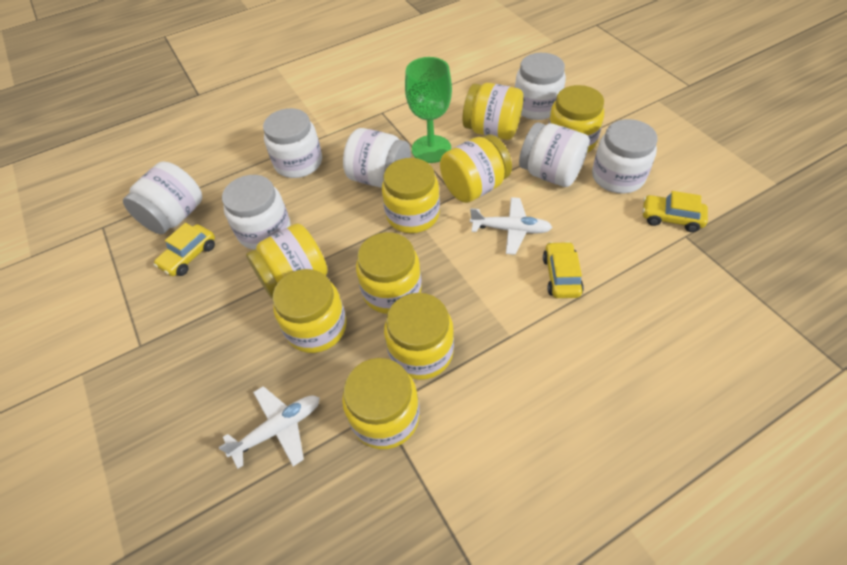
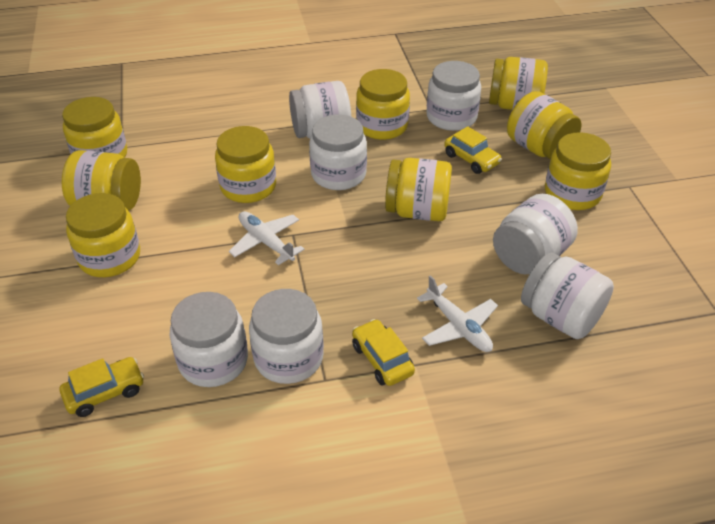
green goblet: 1 -> 0

